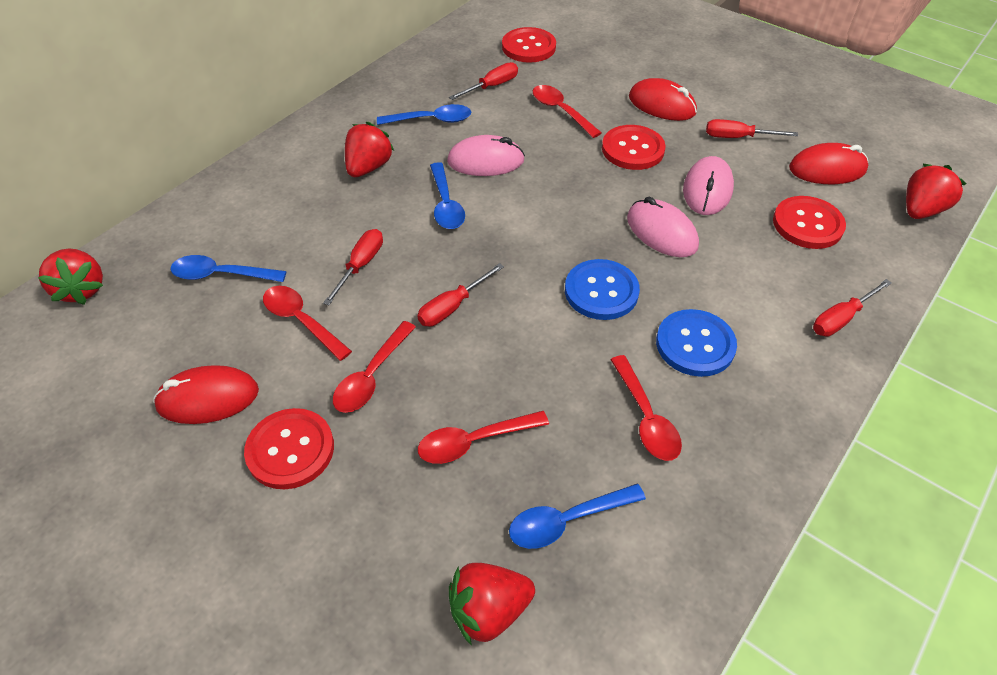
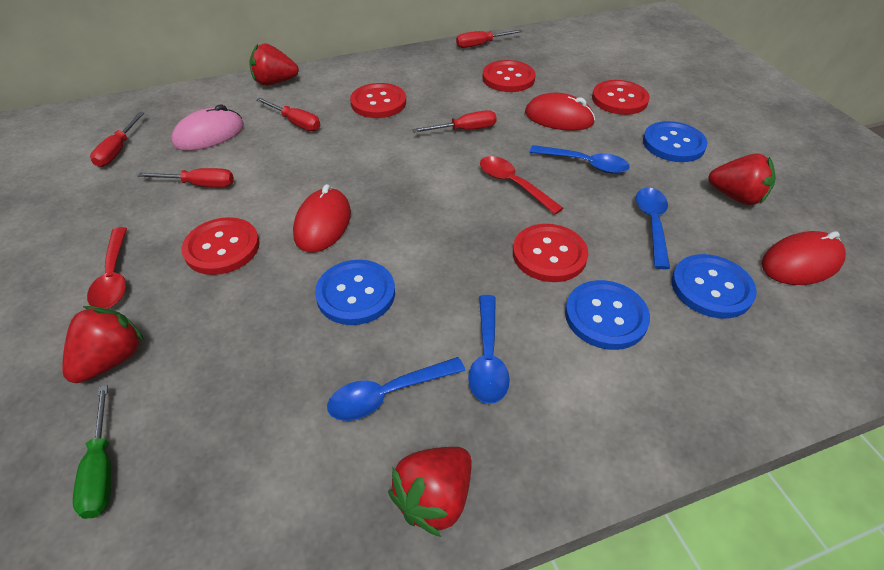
blue button: 2 -> 4
green screwdriver: 0 -> 1
pink mouse: 3 -> 1
red button: 4 -> 5
red spoon: 5 -> 2

